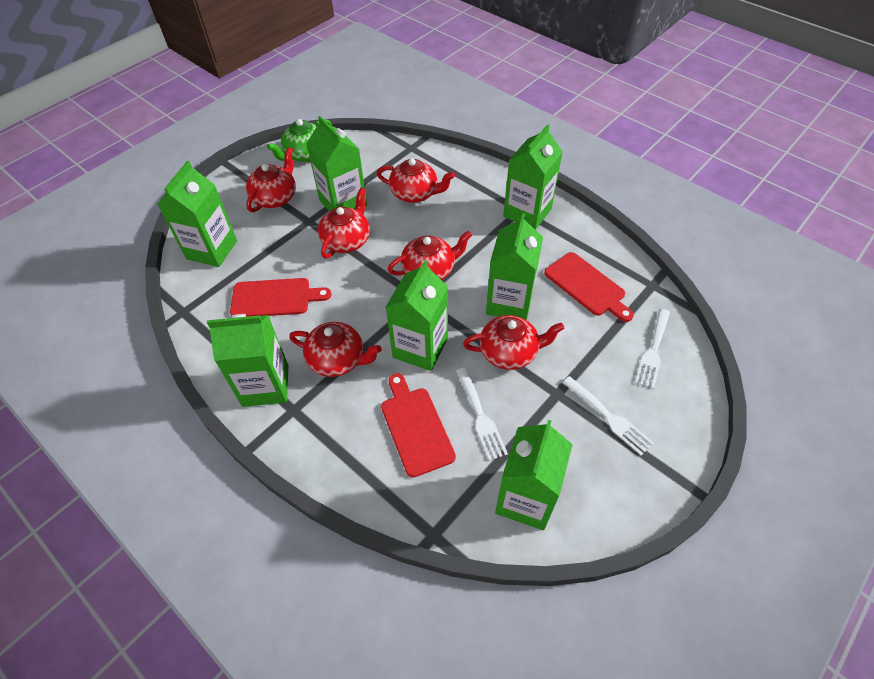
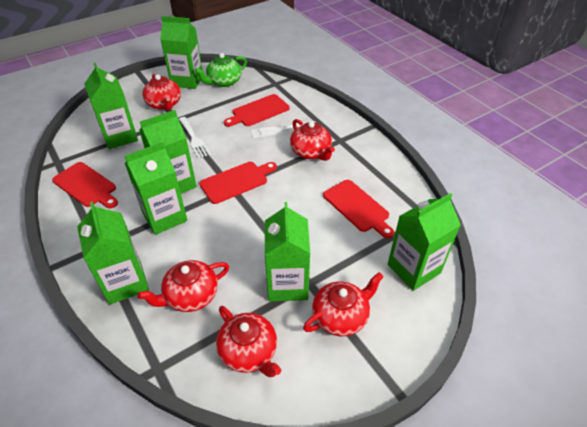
red cutting board: 3 -> 4
red teapot: 6 -> 5
white fork: 3 -> 2

